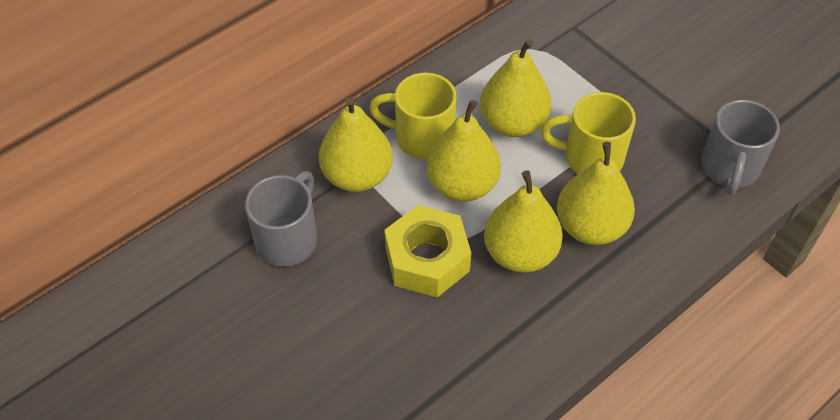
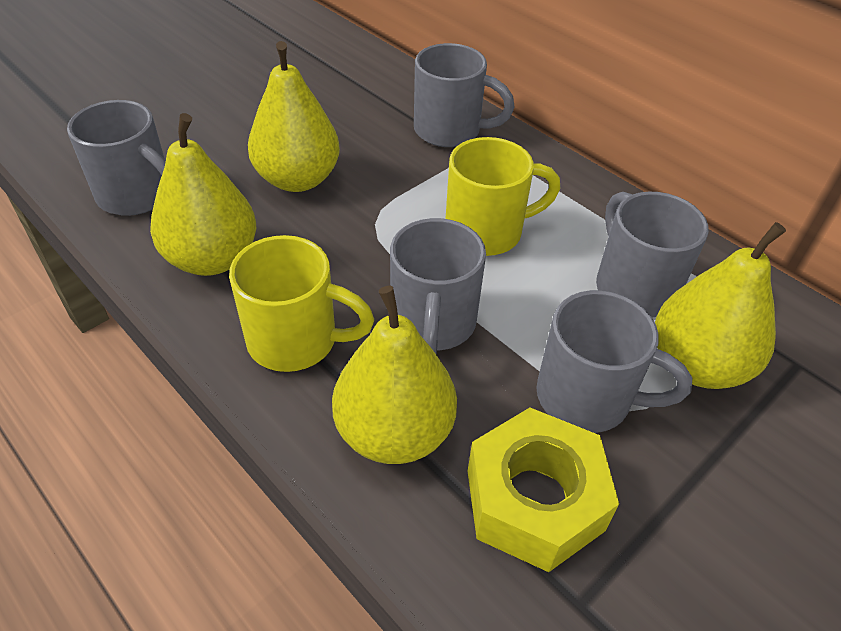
grey mug: 2 -> 5
yellow pear: 5 -> 4

